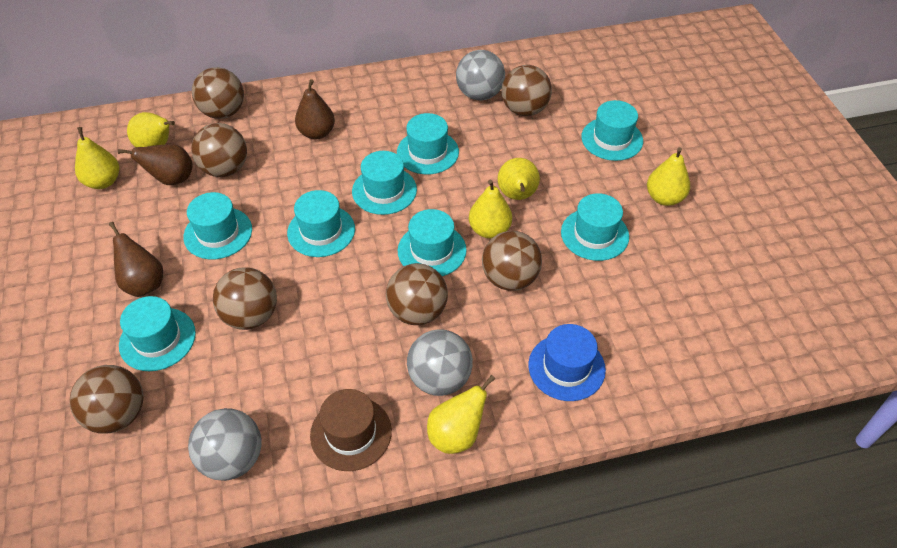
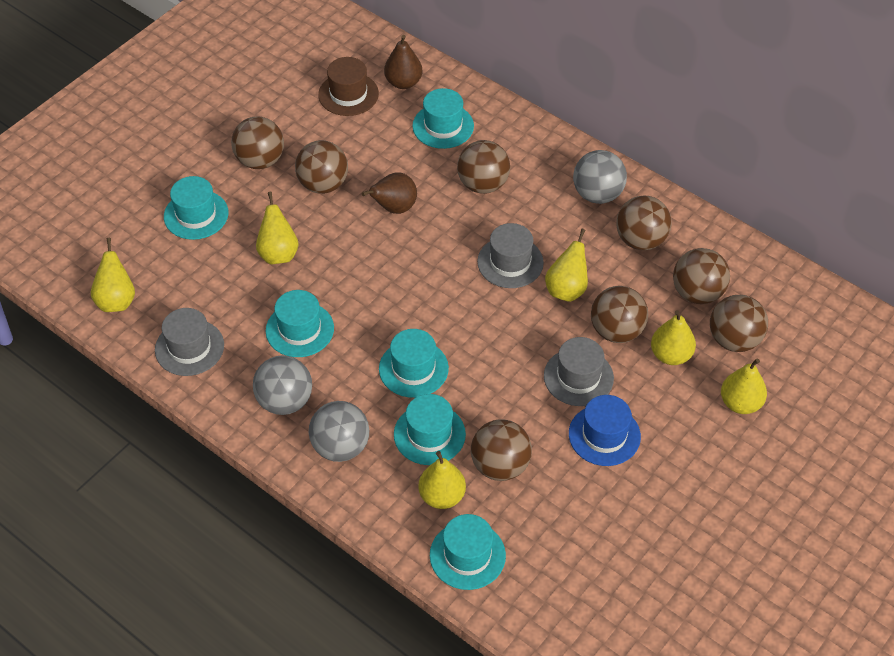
brown ball: 7 -> 8
brown pear: 3 -> 2
grey hat: 0 -> 3
turquoise hat: 8 -> 6

